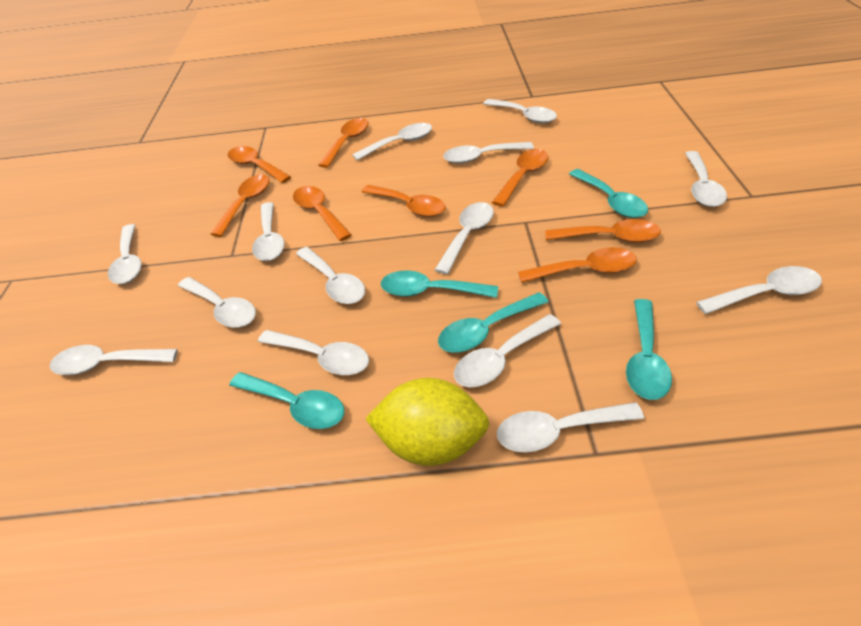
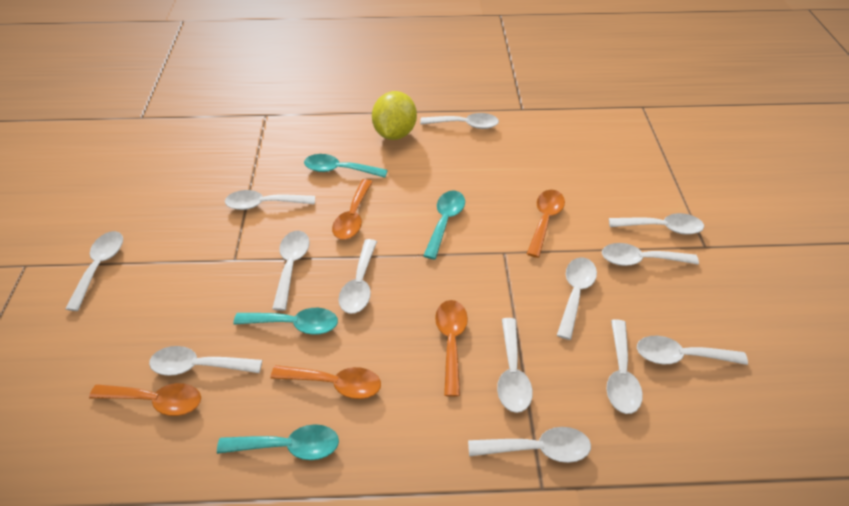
orange spoon: 8 -> 5
turquoise spoon: 5 -> 4
white spoon: 14 -> 13

